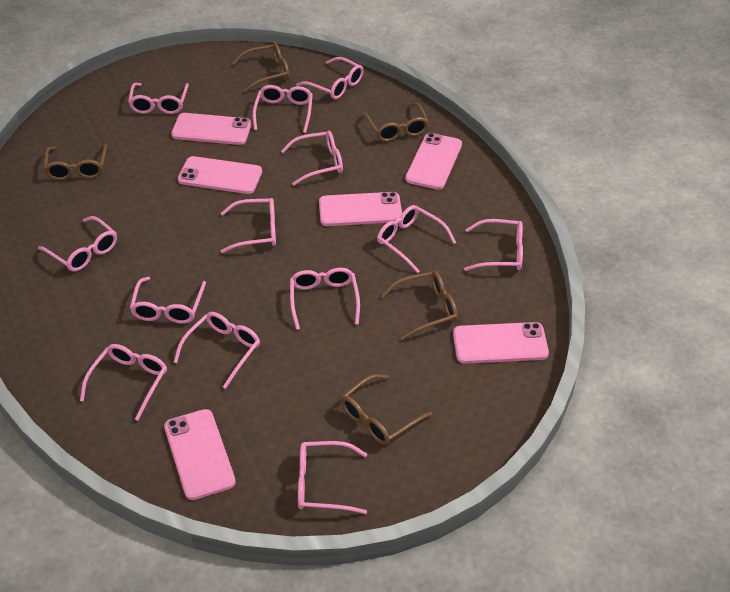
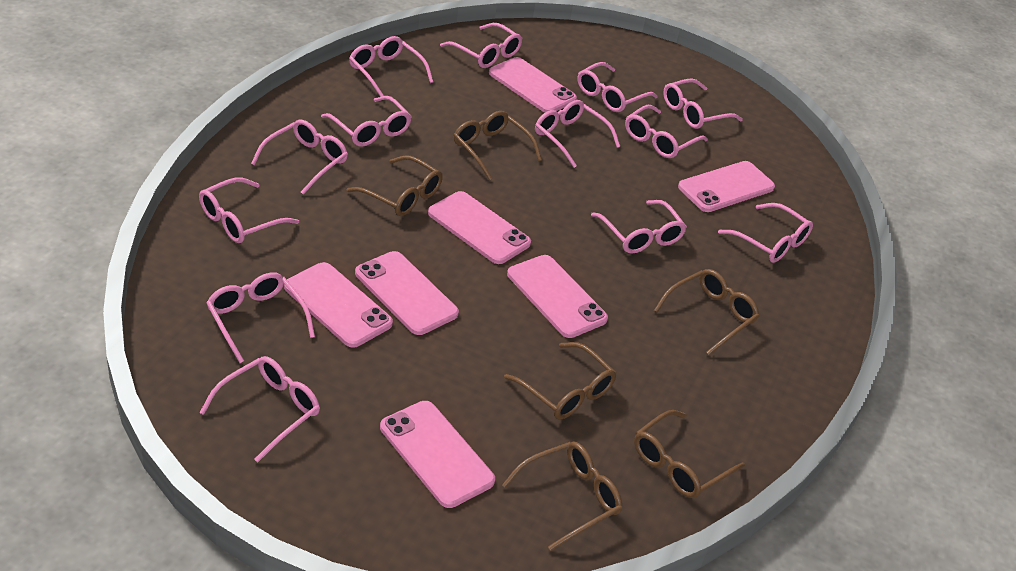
brown glasses: 5 -> 6
pink phone: 6 -> 7

